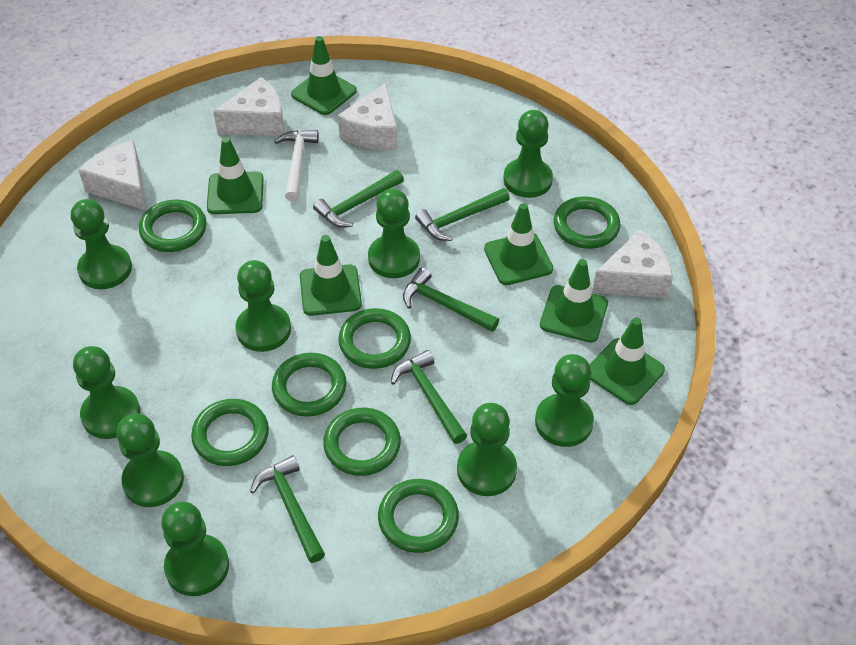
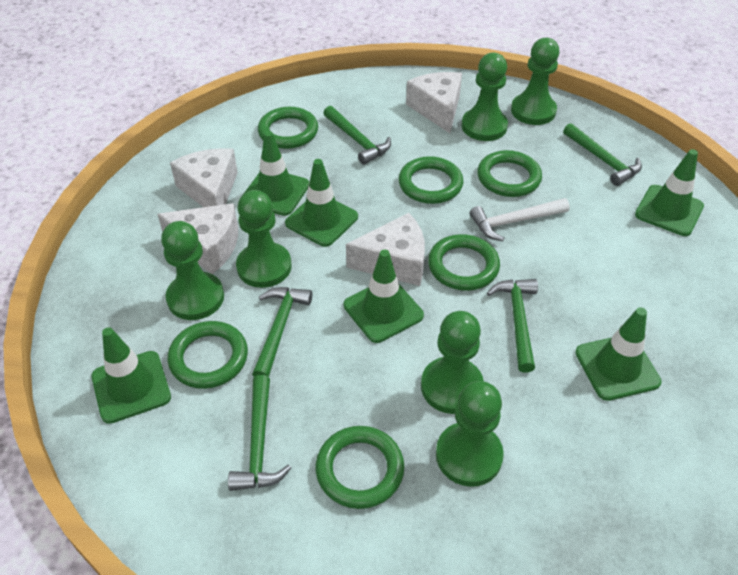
green pawn: 9 -> 6
green ring: 7 -> 6

